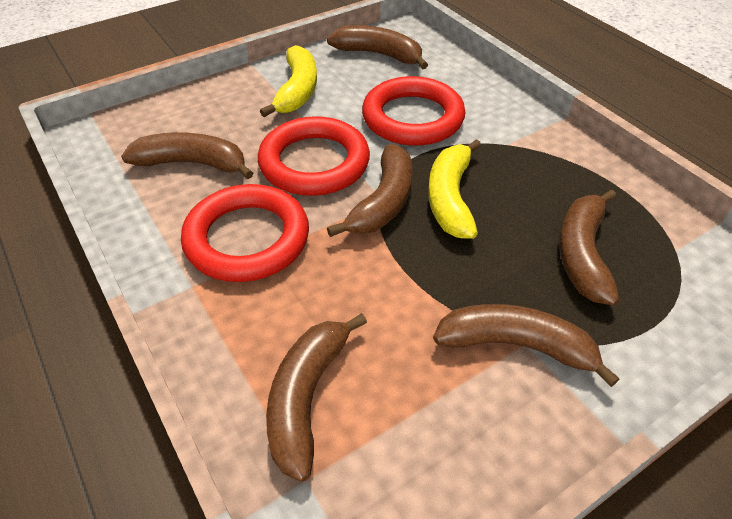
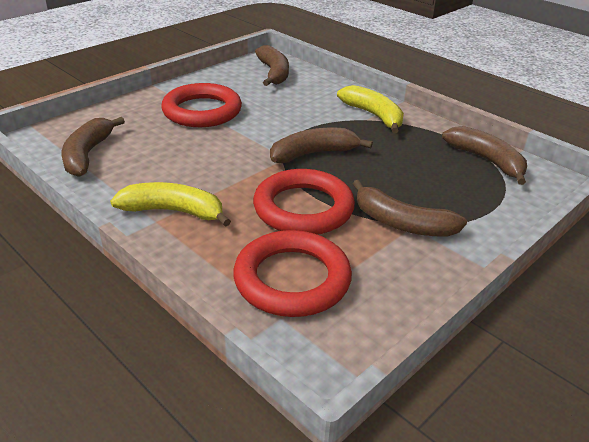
brown banana: 6 -> 5

